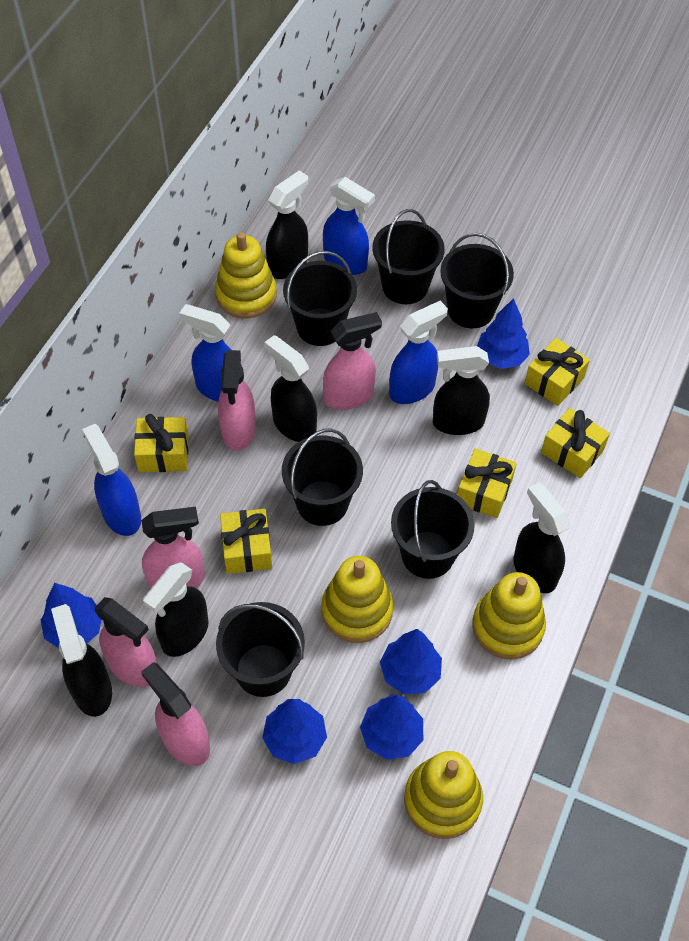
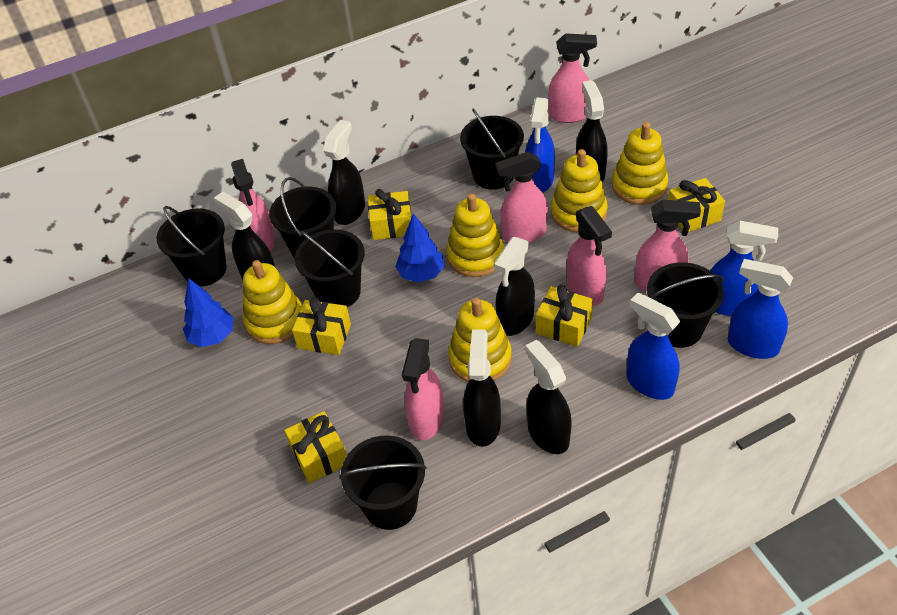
blue tree: 5 -> 2
pink spray bottle: 5 -> 6
yellow stacking toy: 4 -> 5

